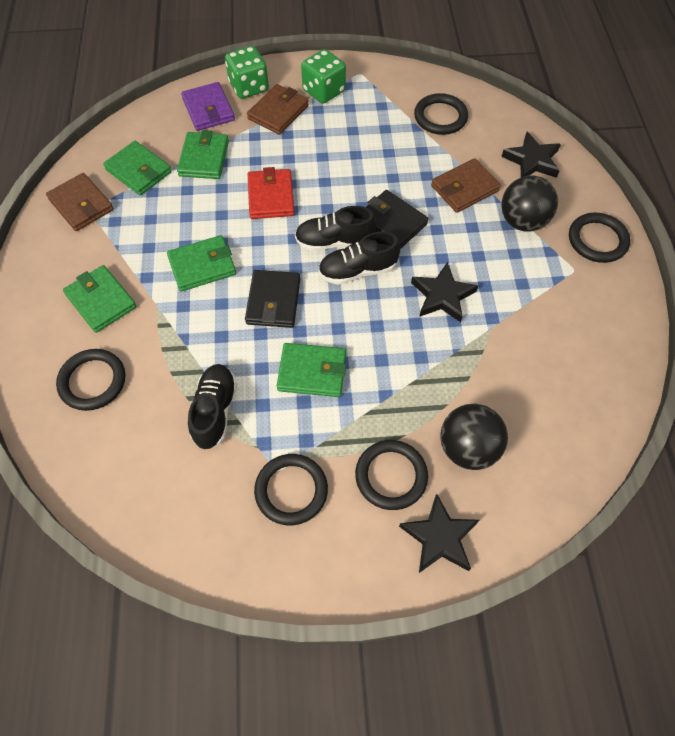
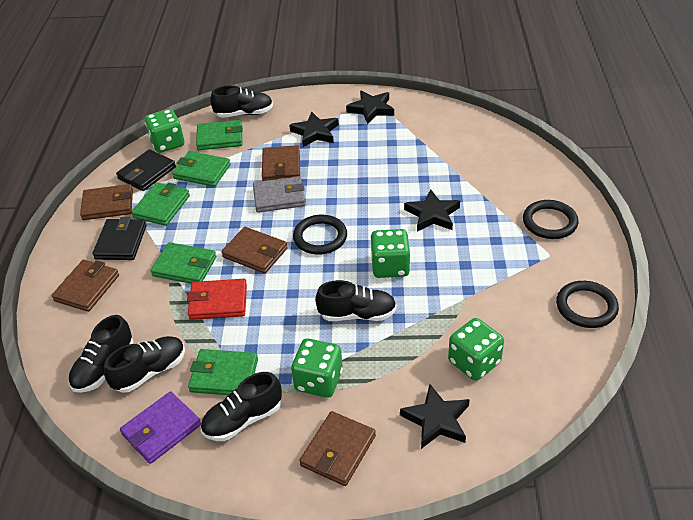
black ball: 2 -> 0
black ring: 5 -> 3
black shoe: 3 -> 5
black star: 3 -> 4
brown wallet: 3 -> 5
green dice: 2 -> 4
grey wallet: 0 -> 1

